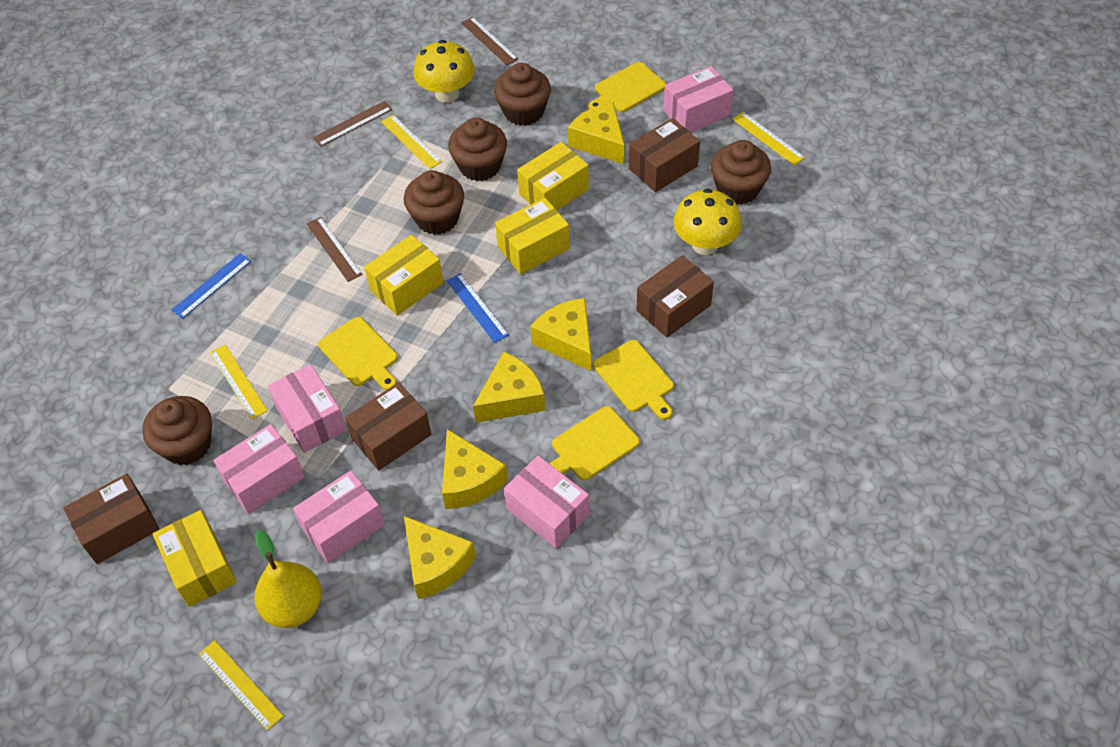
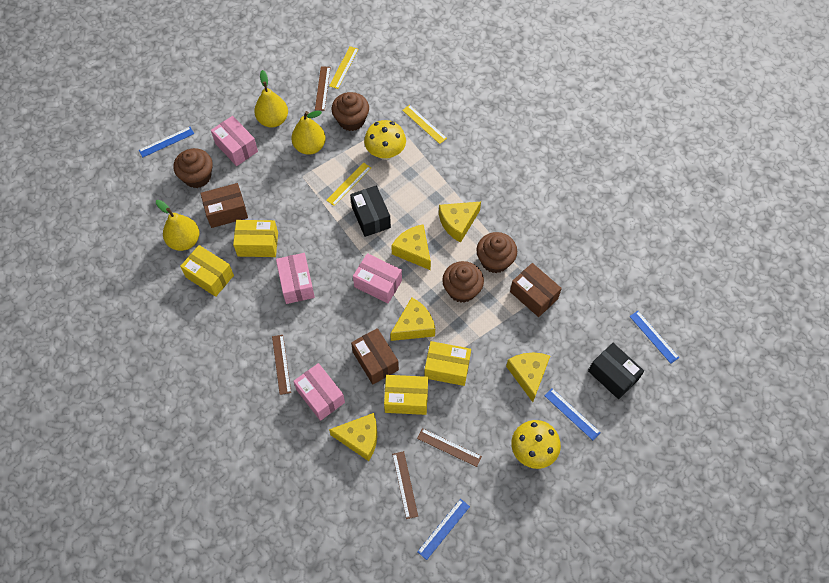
black box: 0 -> 2
blue ruler: 2 -> 4
brown box: 4 -> 3
brown cupcake: 5 -> 4
brown ruler: 3 -> 4
pink box: 5 -> 4
yellow cutting board: 4 -> 0
yellow pear: 1 -> 3
yellow ruler: 4 -> 3

